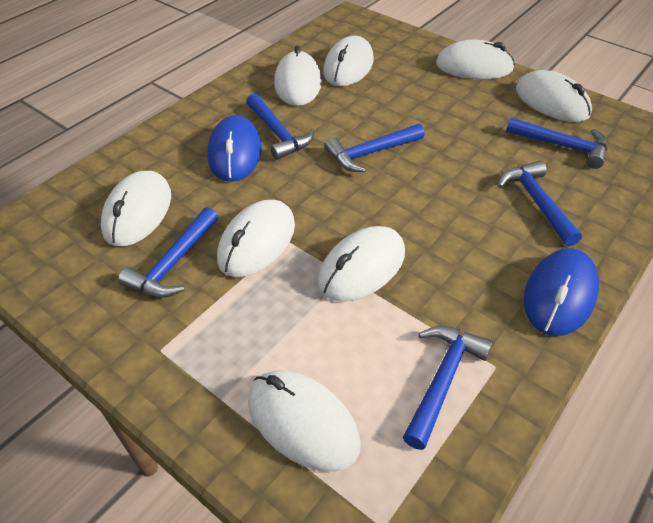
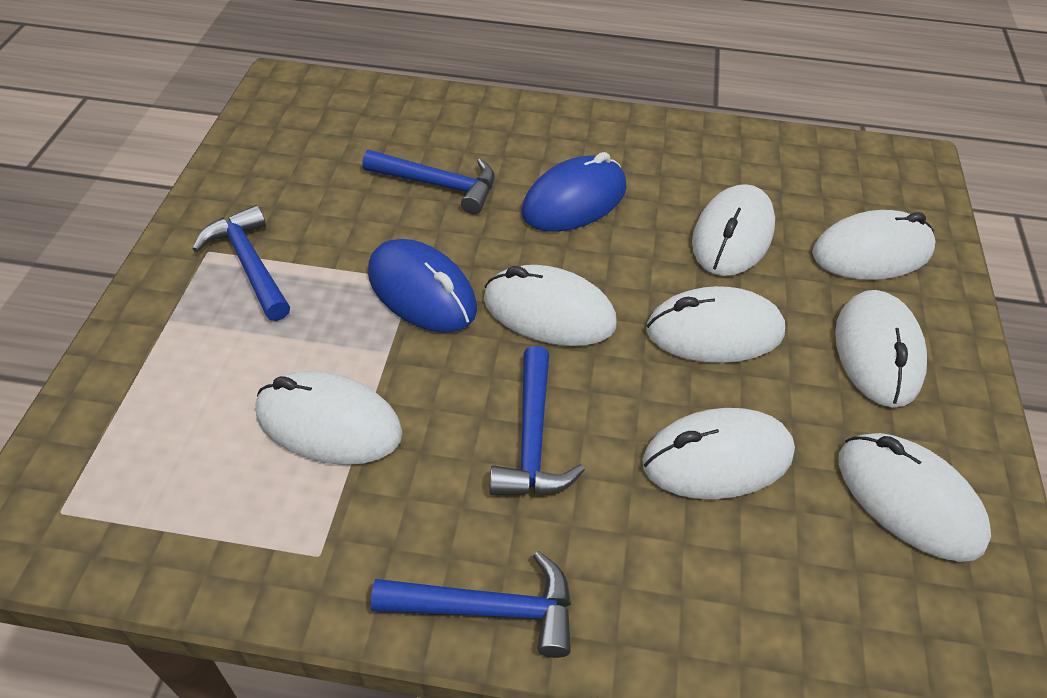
blue hammer: 6 -> 4

